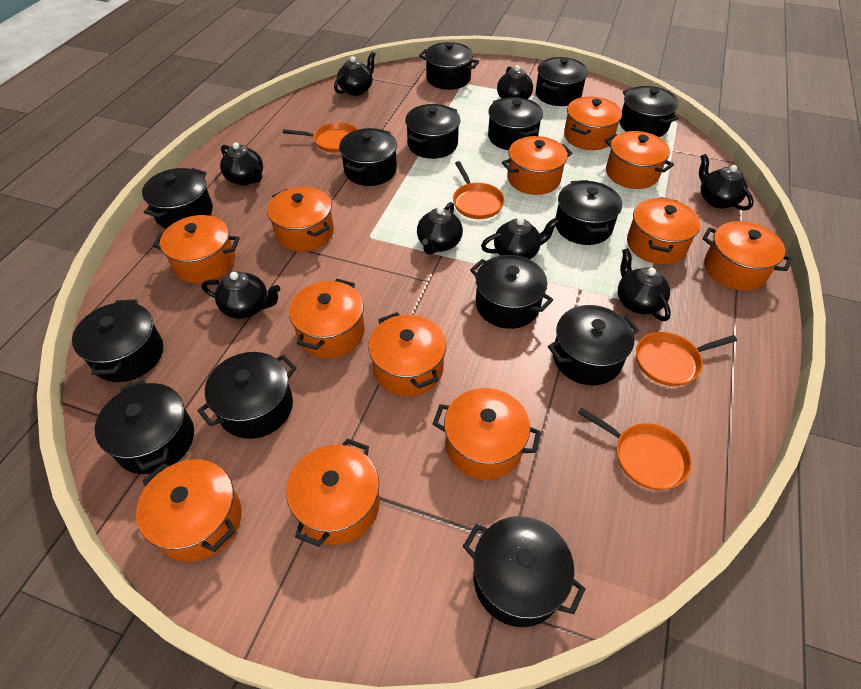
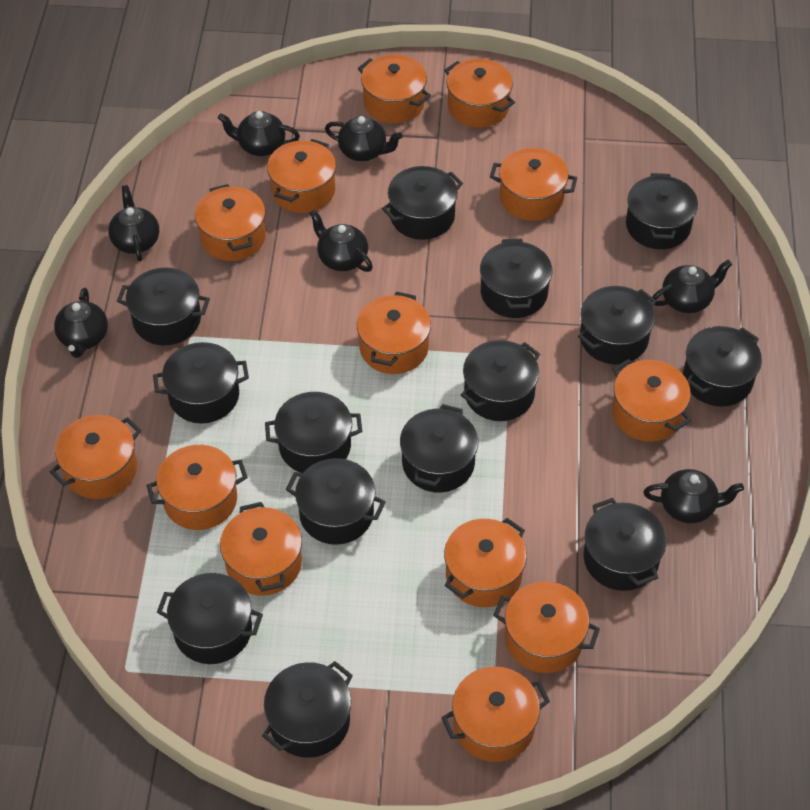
black teapot: 8 -> 7
orange pan: 4 -> 0
orange pot: 12 -> 13

